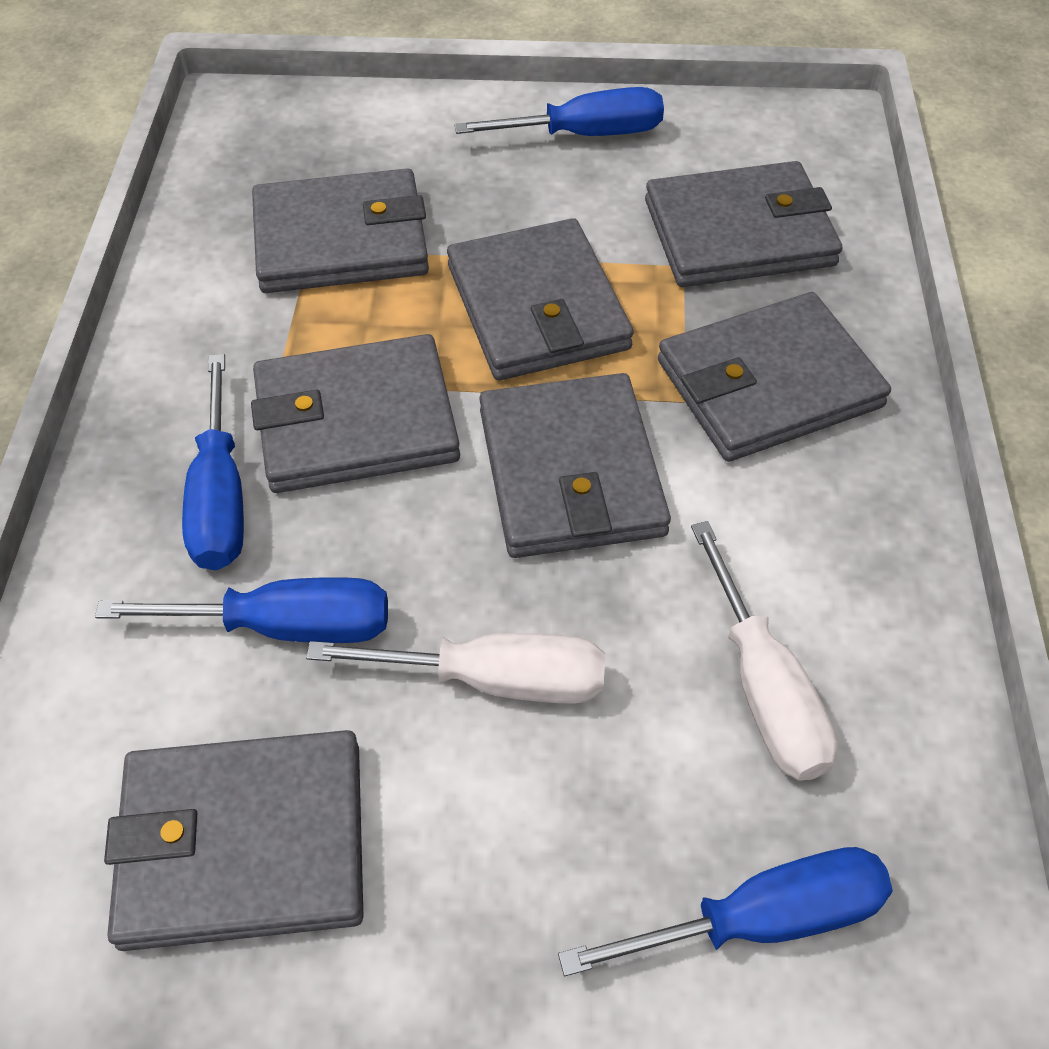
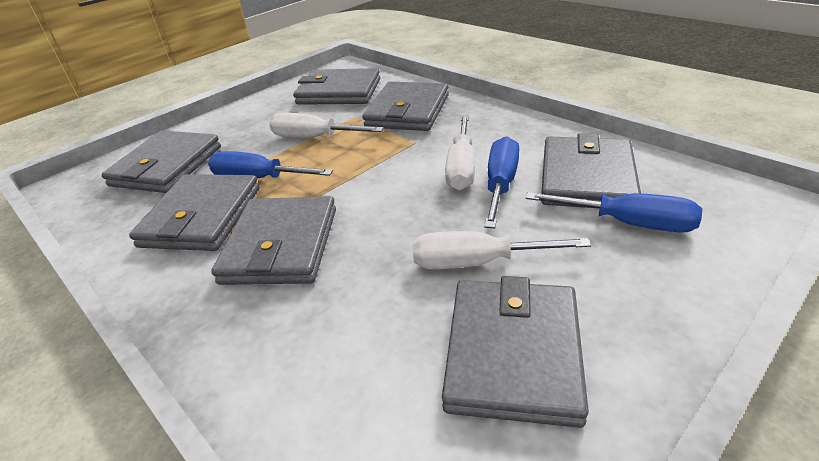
blue screwdriver: 4 -> 3
white screwdriver: 2 -> 3

